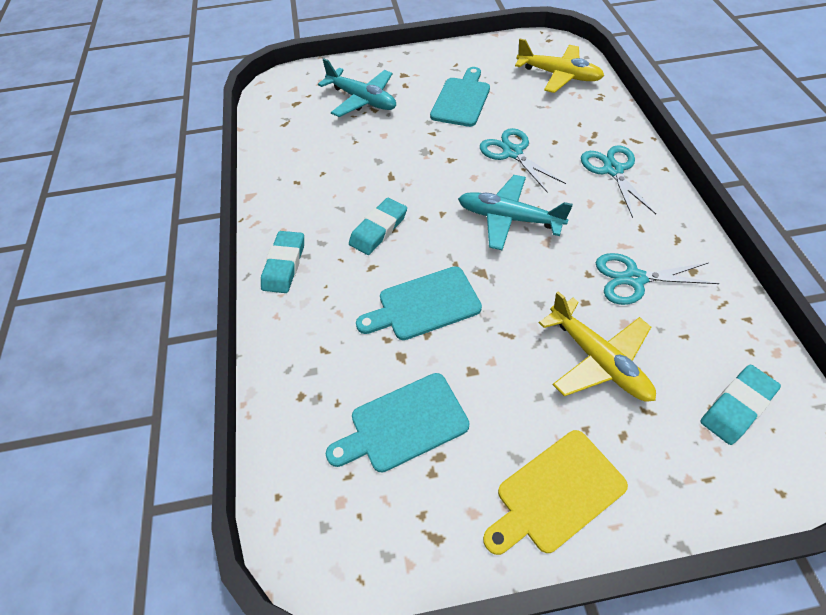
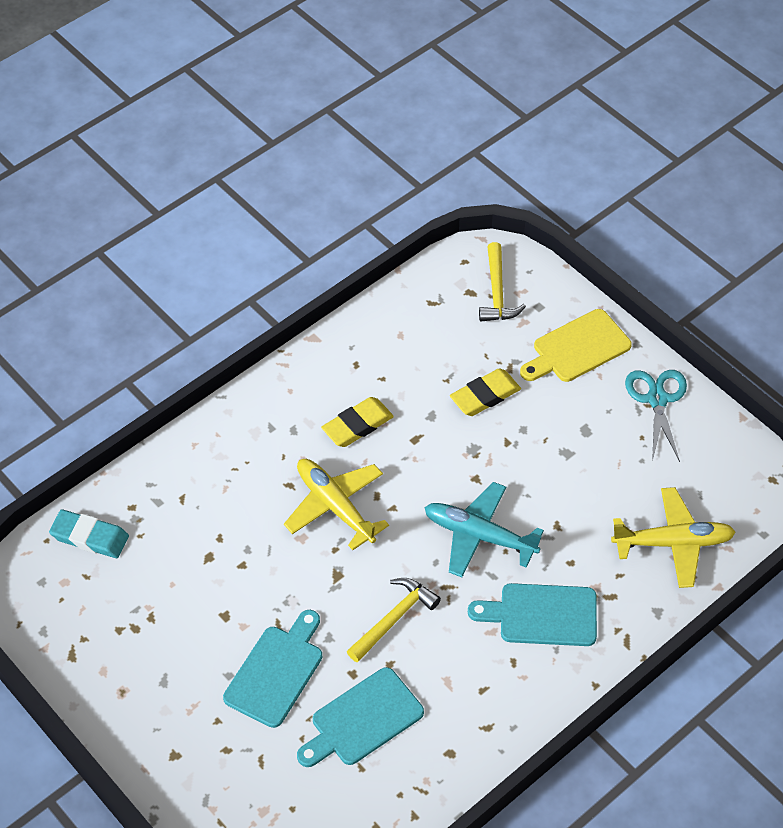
turquoise eraser: 3 -> 1
turquoise plane: 2 -> 1
turquoise scissors: 3 -> 1
yellow eraser: 0 -> 2
yellow hammer: 0 -> 2

